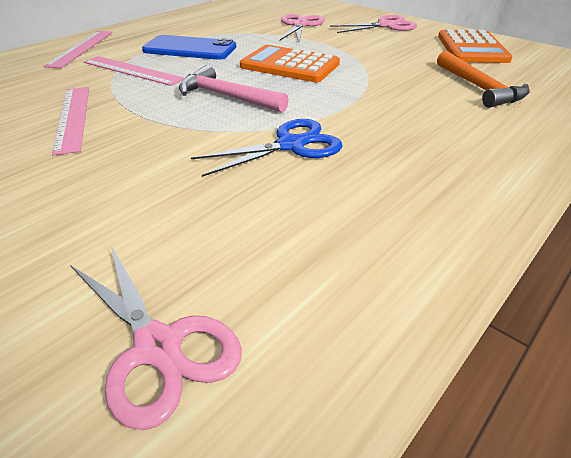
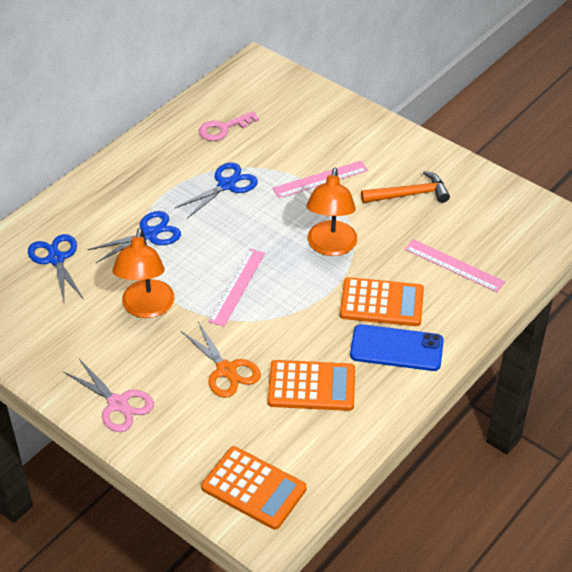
blue scissors: 1 -> 3
orange calculator: 2 -> 3
orange lamp: 0 -> 2
orange scissors: 0 -> 1
pink hammer: 1 -> 0
pink key: 0 -> 1
pink scissors: 3 -> 1

